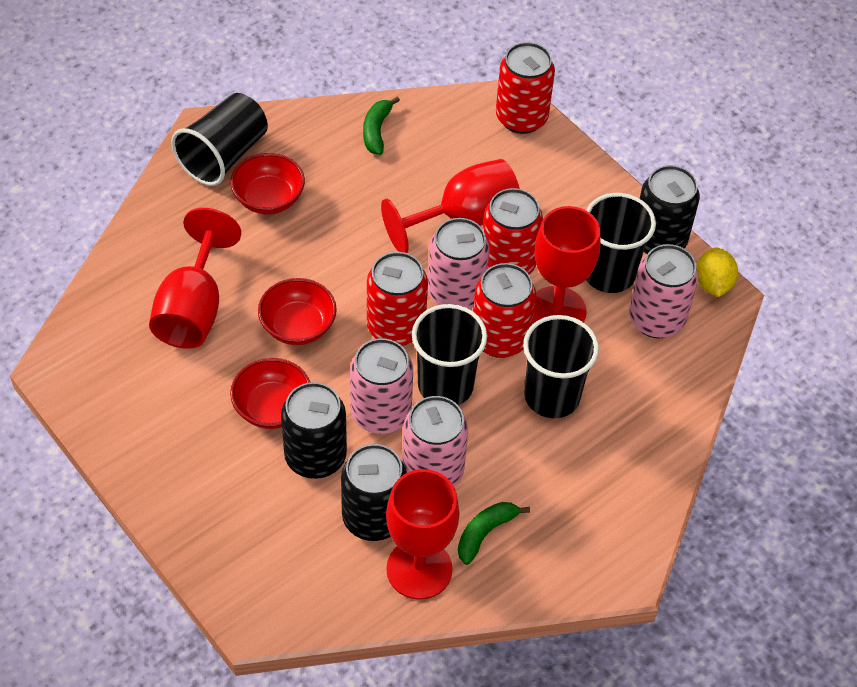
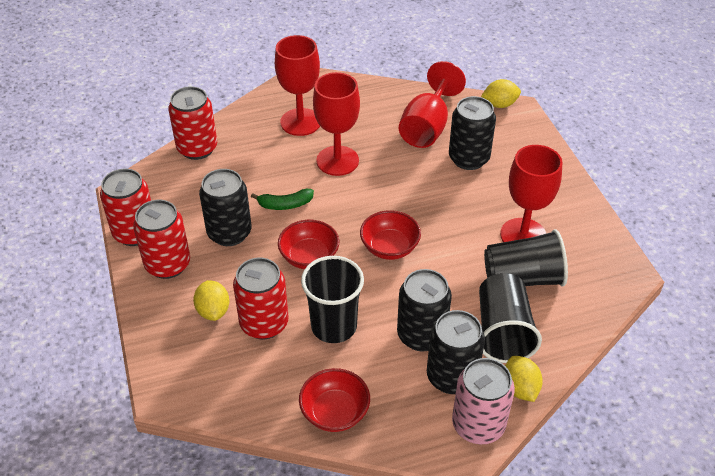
black can: 3 -> 4
black cup: 4 -> 3
green banana: 2 -> 1
pink can: 4 -> 1
yellow lemon: 1 -> 3

